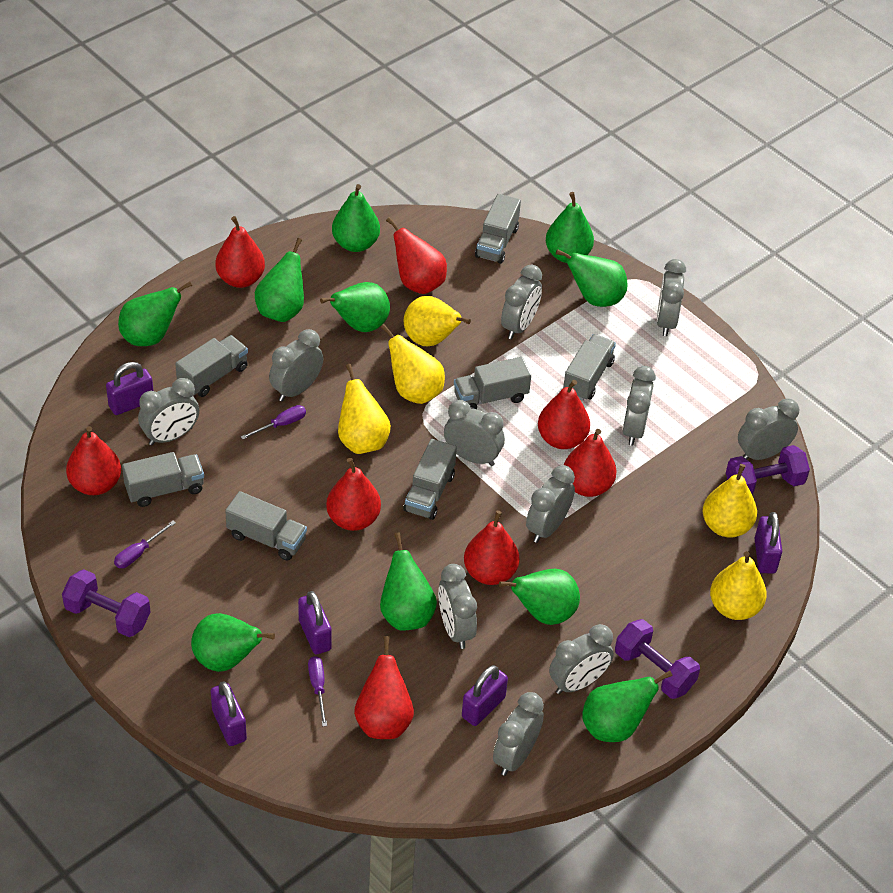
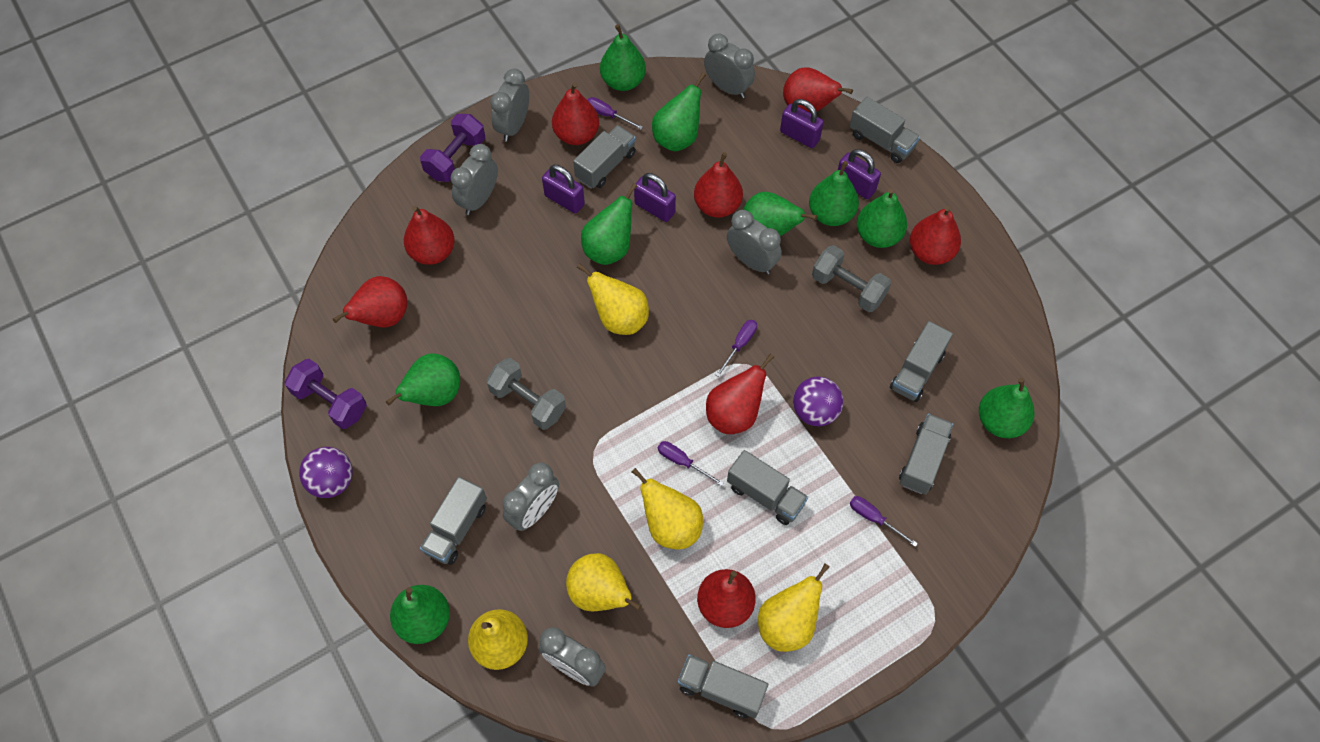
green pear: 10 -> 9
grey clock: 11 -> 6
grey dumbbell: 0 -> 2
purple ball: 0 -> 2
purple dumbbell: 3 -> 2
purple padlock: 5 -> 4
purple screwdriver: 3 -> 4

